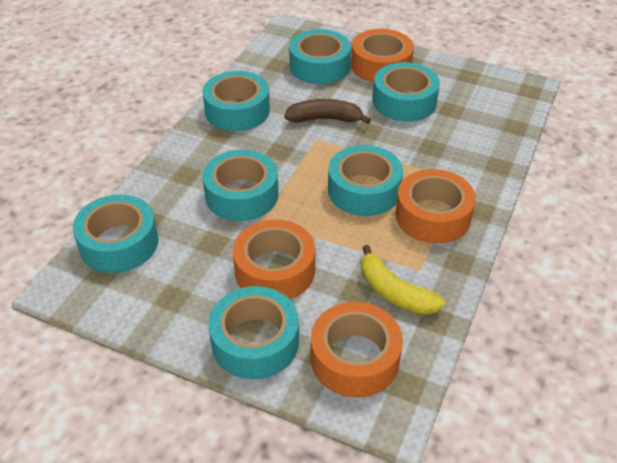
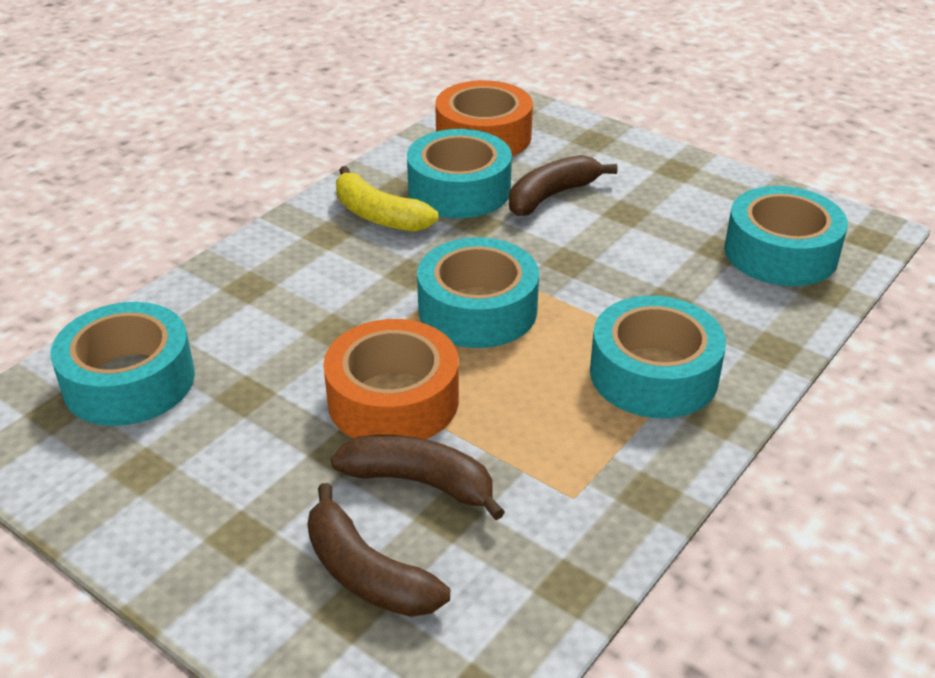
brown banana: 1 -> 3
orange tape: 4 -> 2
turquoise tape: 7 -> 5

